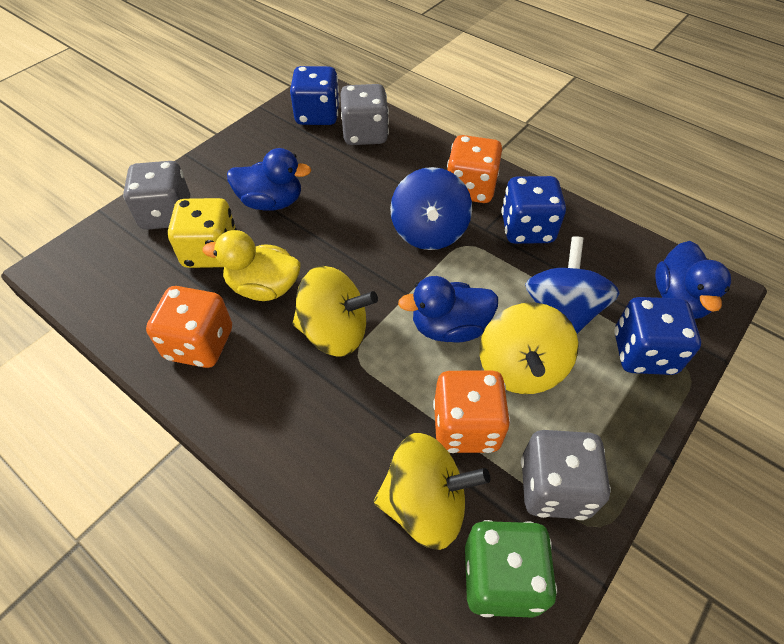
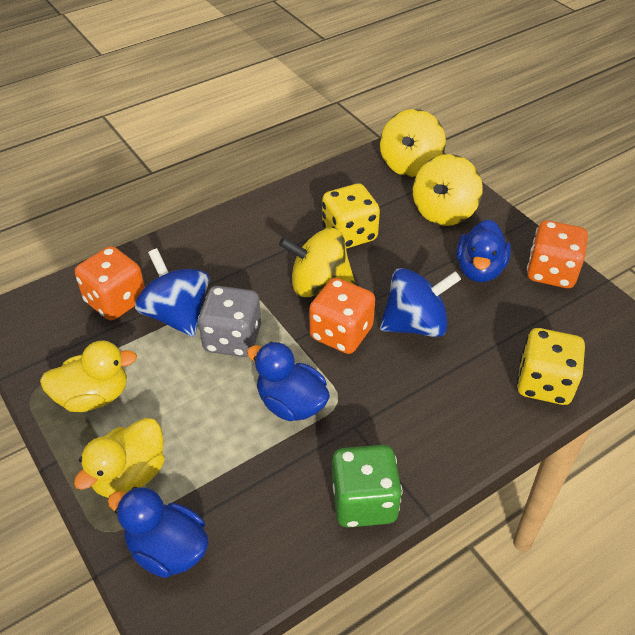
blue dice: 3 -> 0
grey dice: 3 -> 1
yellow dice: 1 -> 2
yellow duck: 1 -> 2

